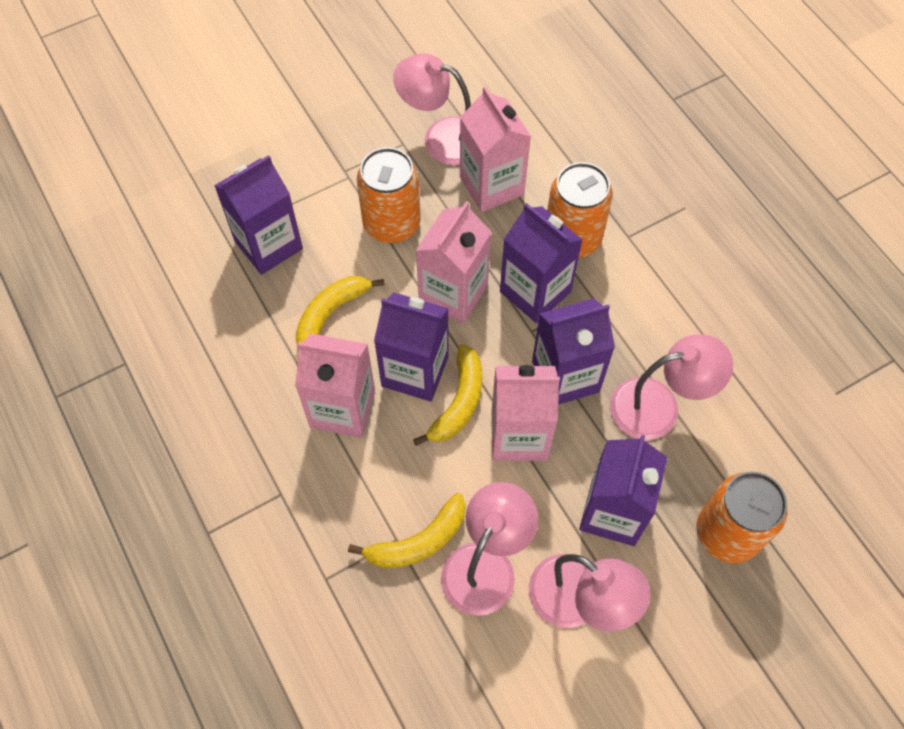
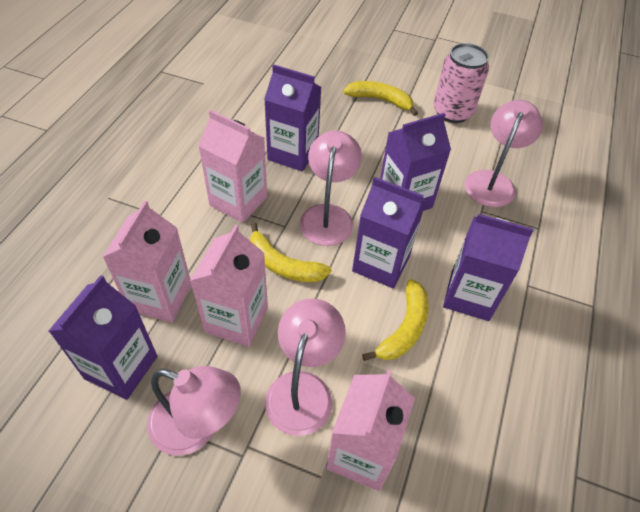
orange can: 3 -> 0
pink can: 0 -> 1

